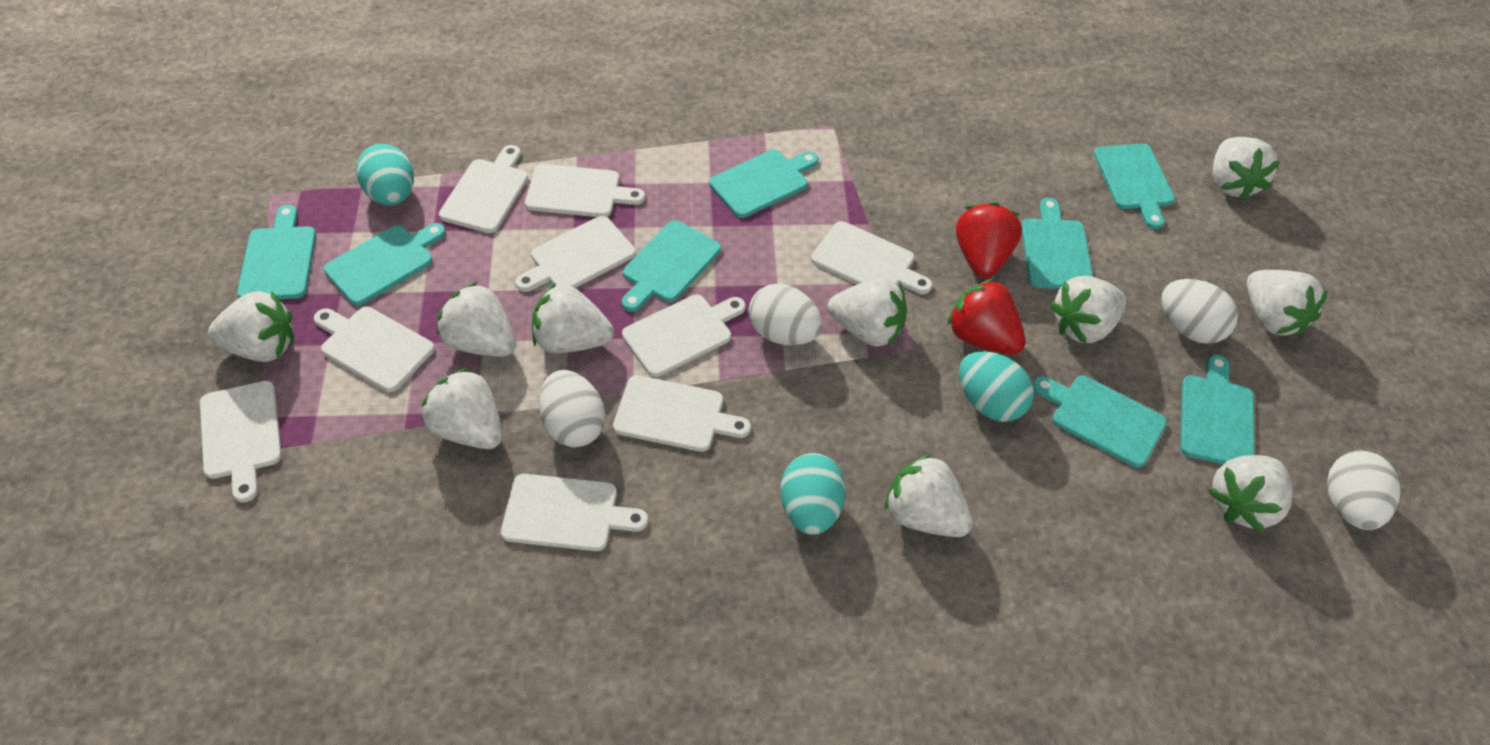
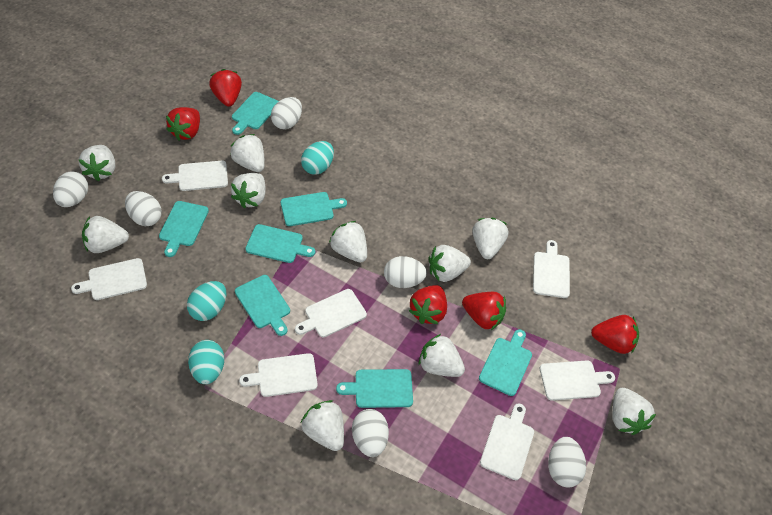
red strawberry: 2 -> 5
turquoise cutting board: 8 -> 7
white cutting board: 9 -> 7
white egg: 4 -> 6

